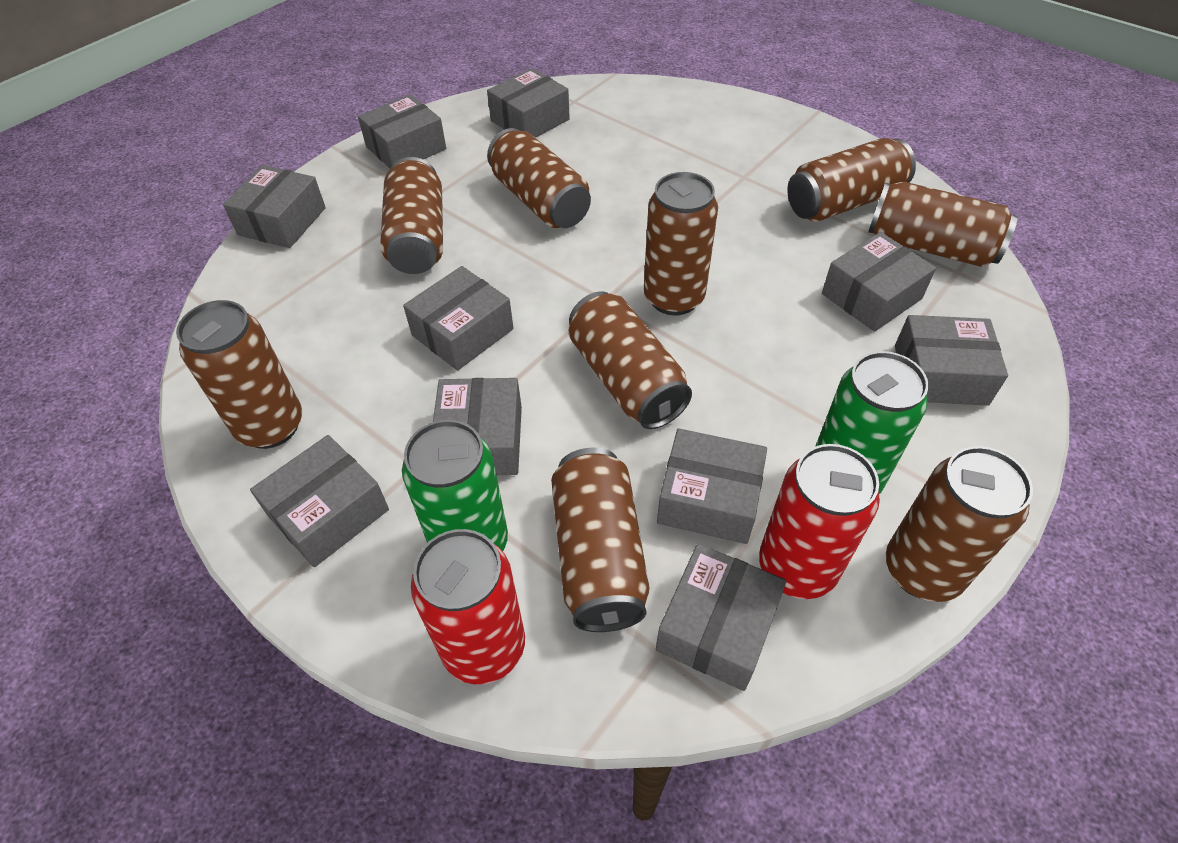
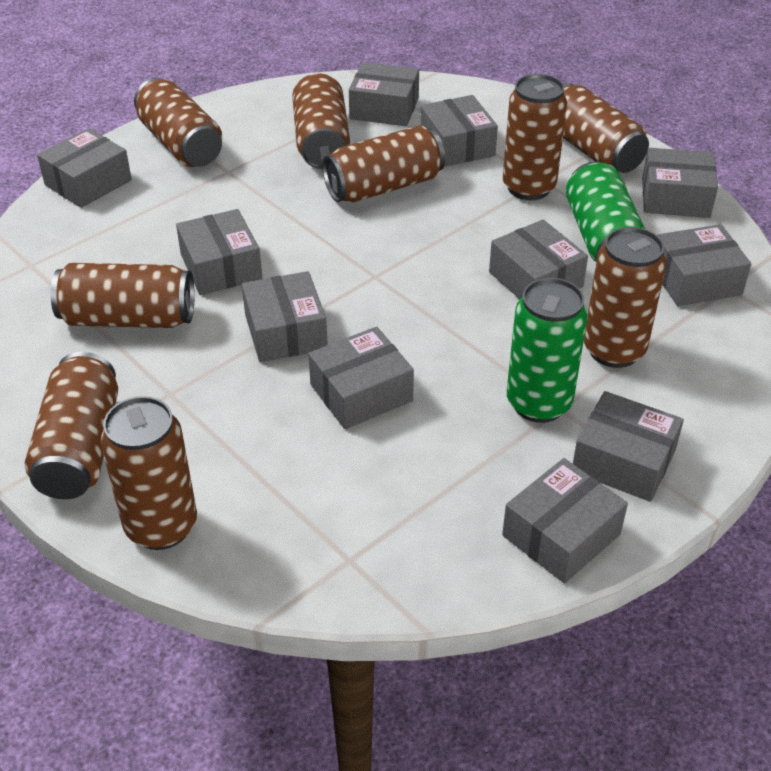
grey box: 10 -> 11
red can: 2 -> 0

